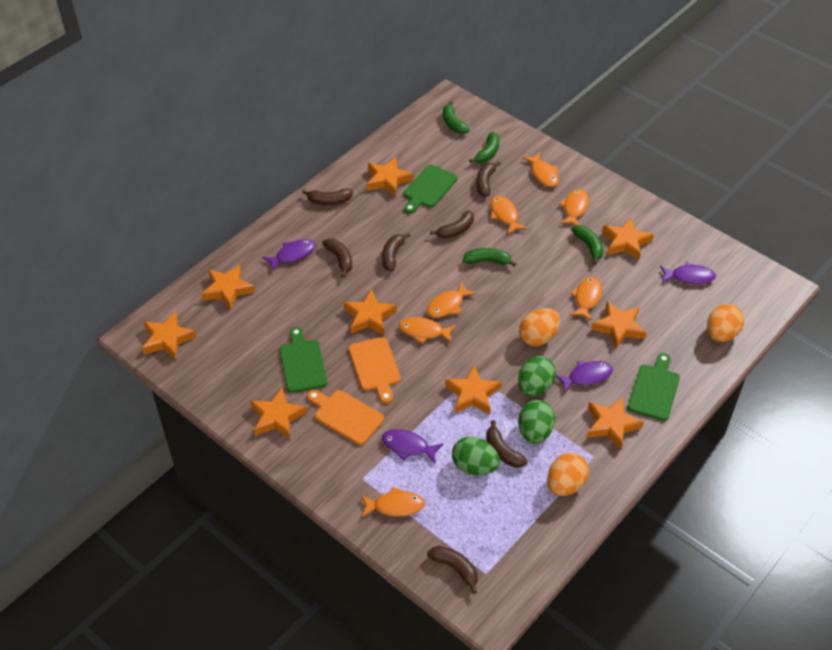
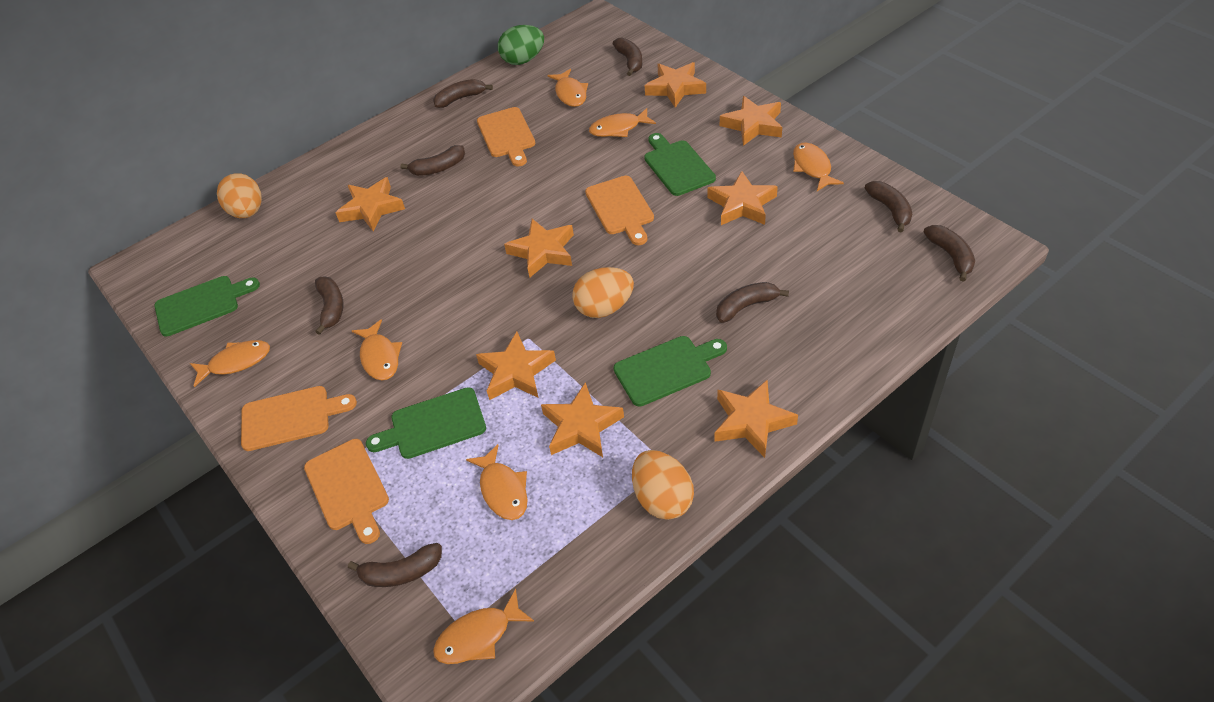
brown banana: 7 -> 8
green banana: 4 -> 0
green cutting board: 3 -> 4
green egg: 3 -> 1
orange cutting board: 2 -> 4
orange star: 9 -> 8
purple fish: 4 -> 0

